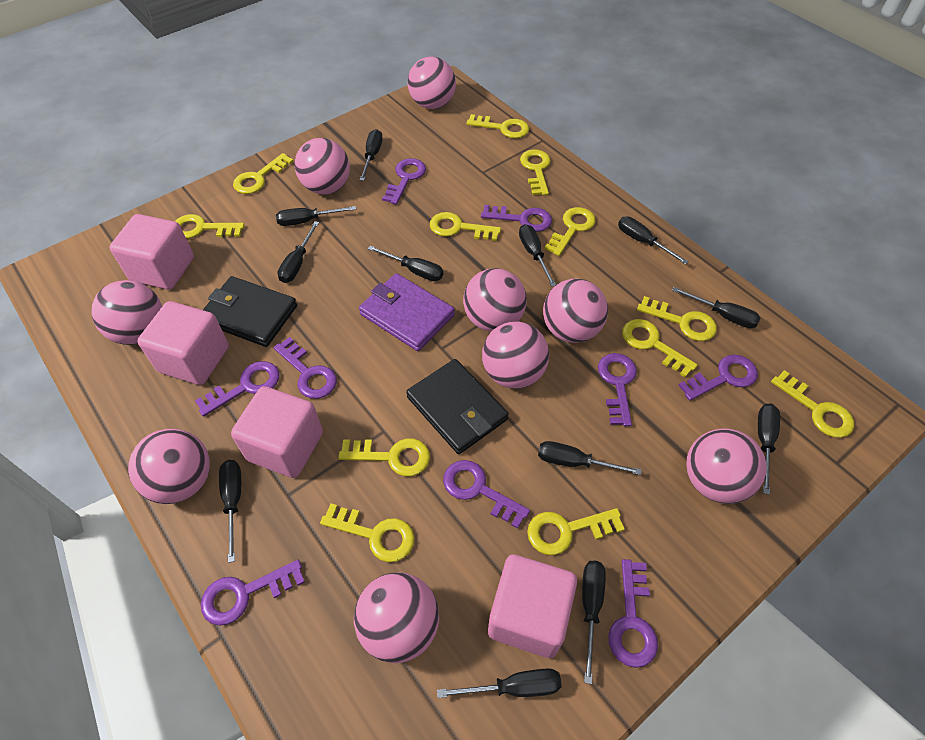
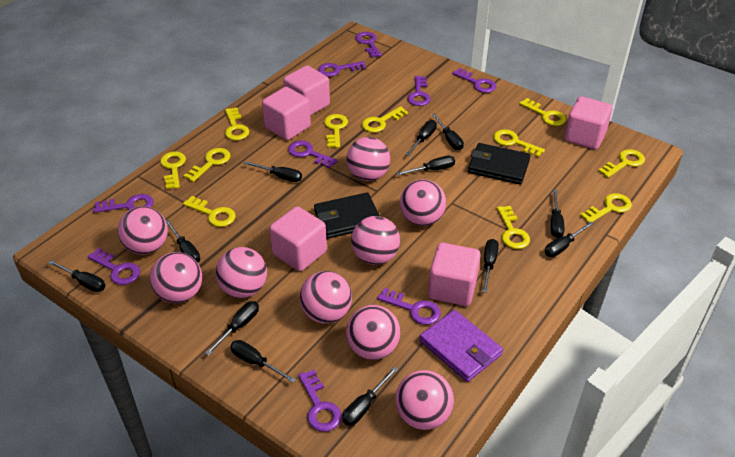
pink cube: 4 -> 5
yellow key: 12 -> 11

